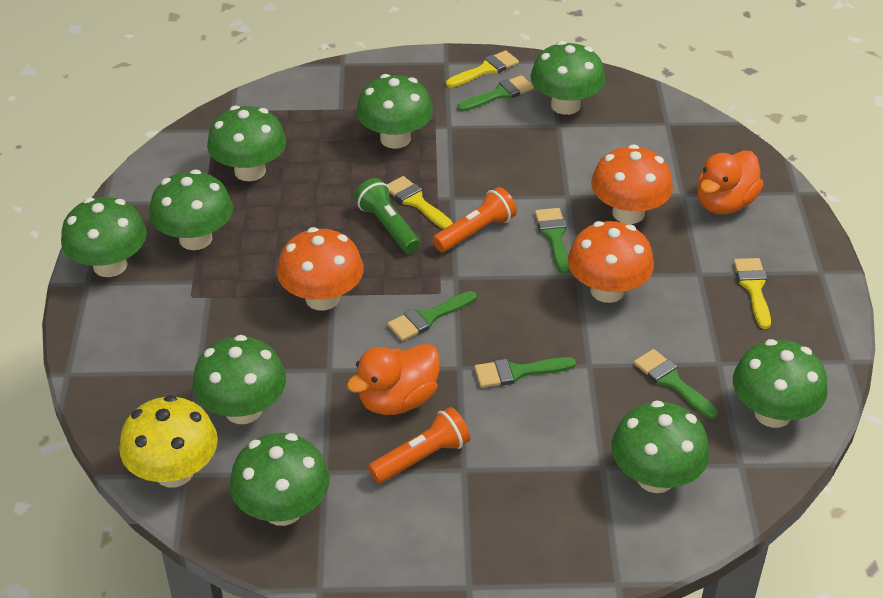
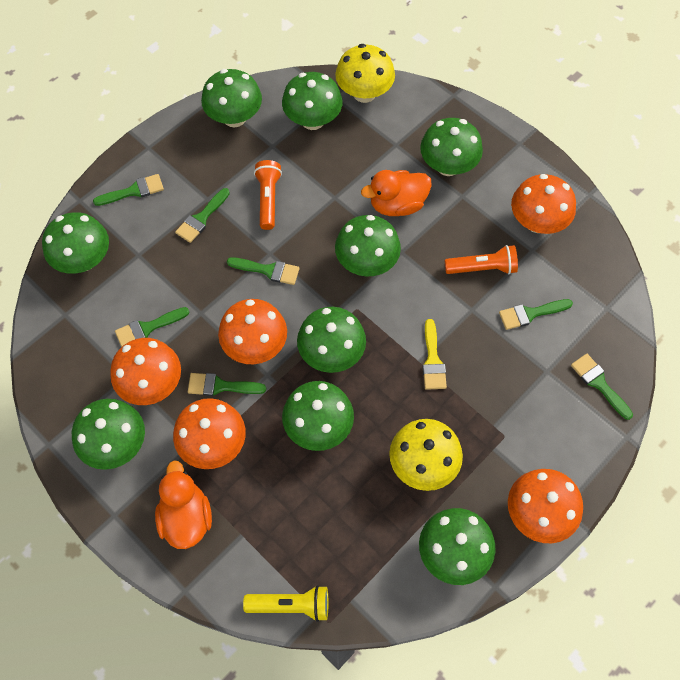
green brush: 5 -> 7
green flashlight: 1 -> 0
orange mushroom: 3 -> 5
yellow brush: 3 -> 1
yellow flashlight: 0 -> 1
yellow mushroom: 1 -> 2

